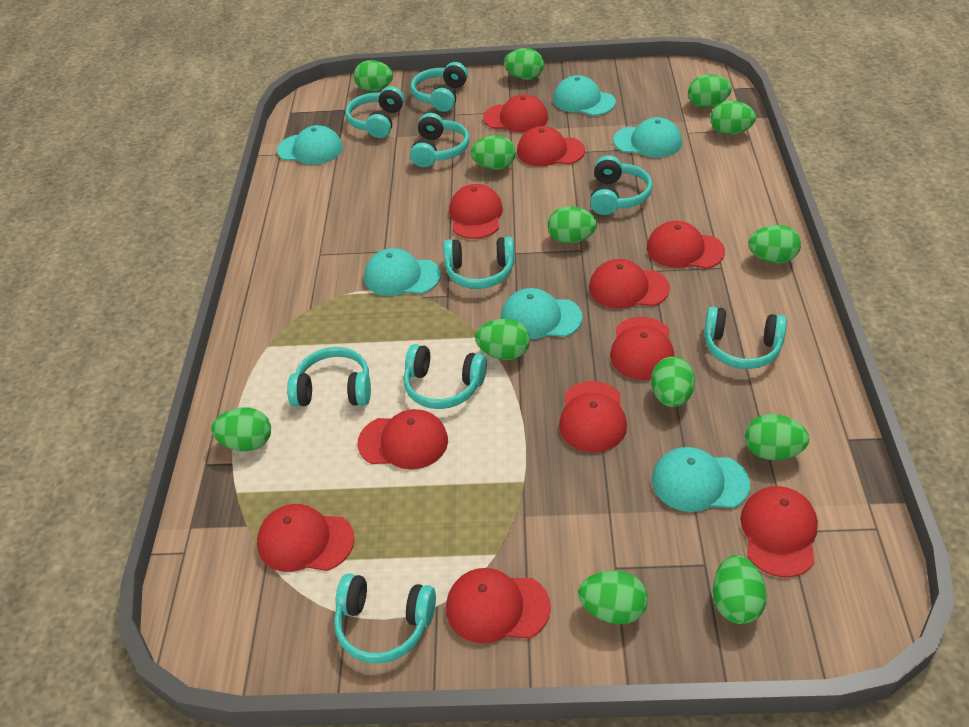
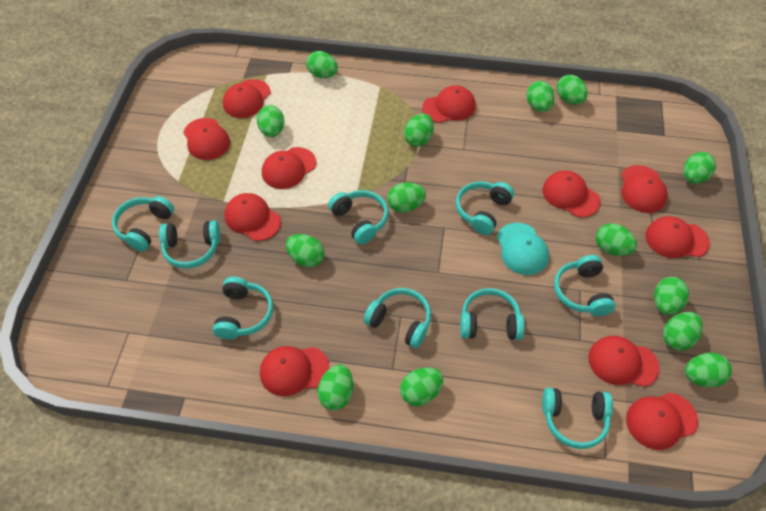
green egg: 13 -> 14
turquoise cap: 6 -> 1

